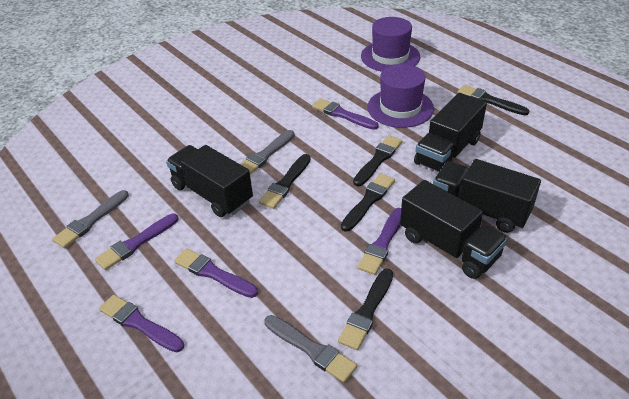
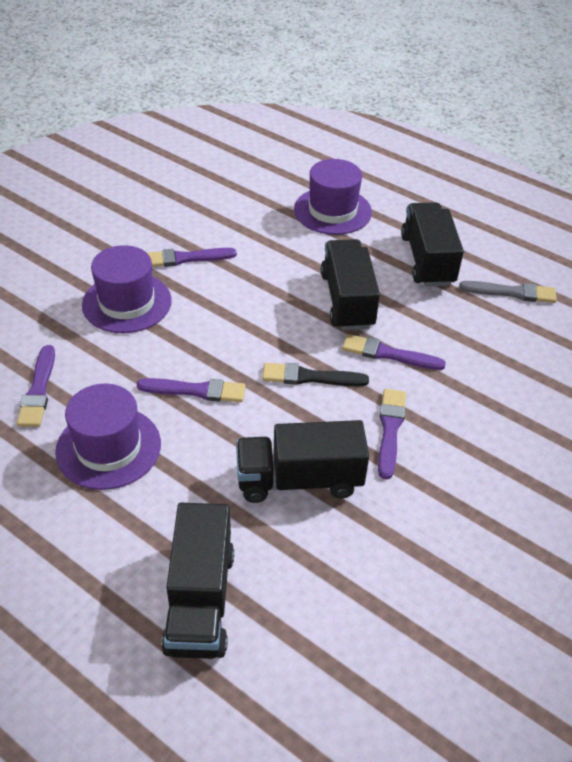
black brush: 5 -> 1
grey brush: 3 -> 1
purple hat: 2 -> 3

